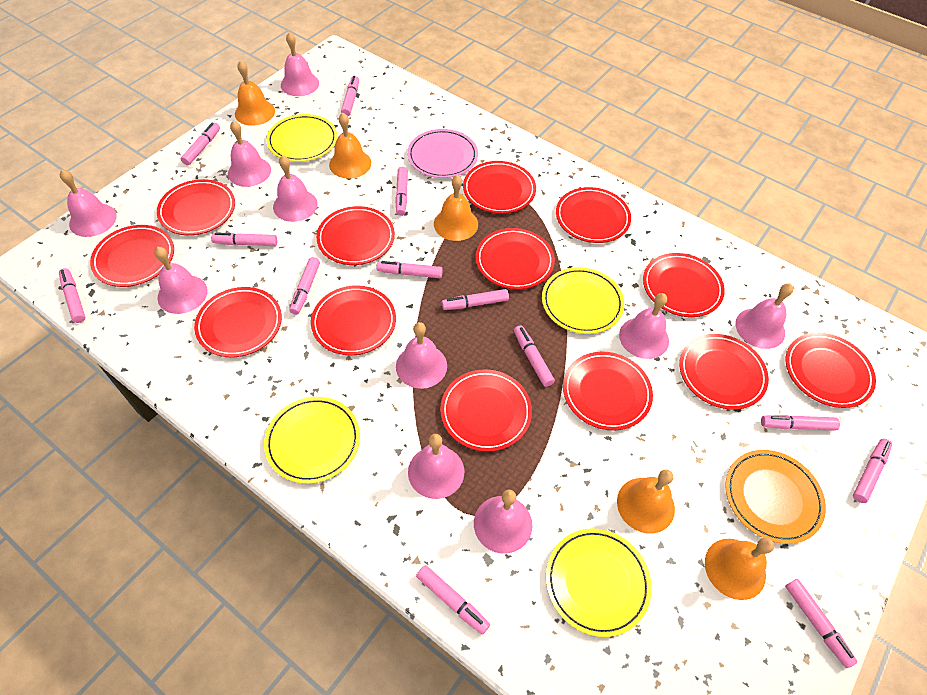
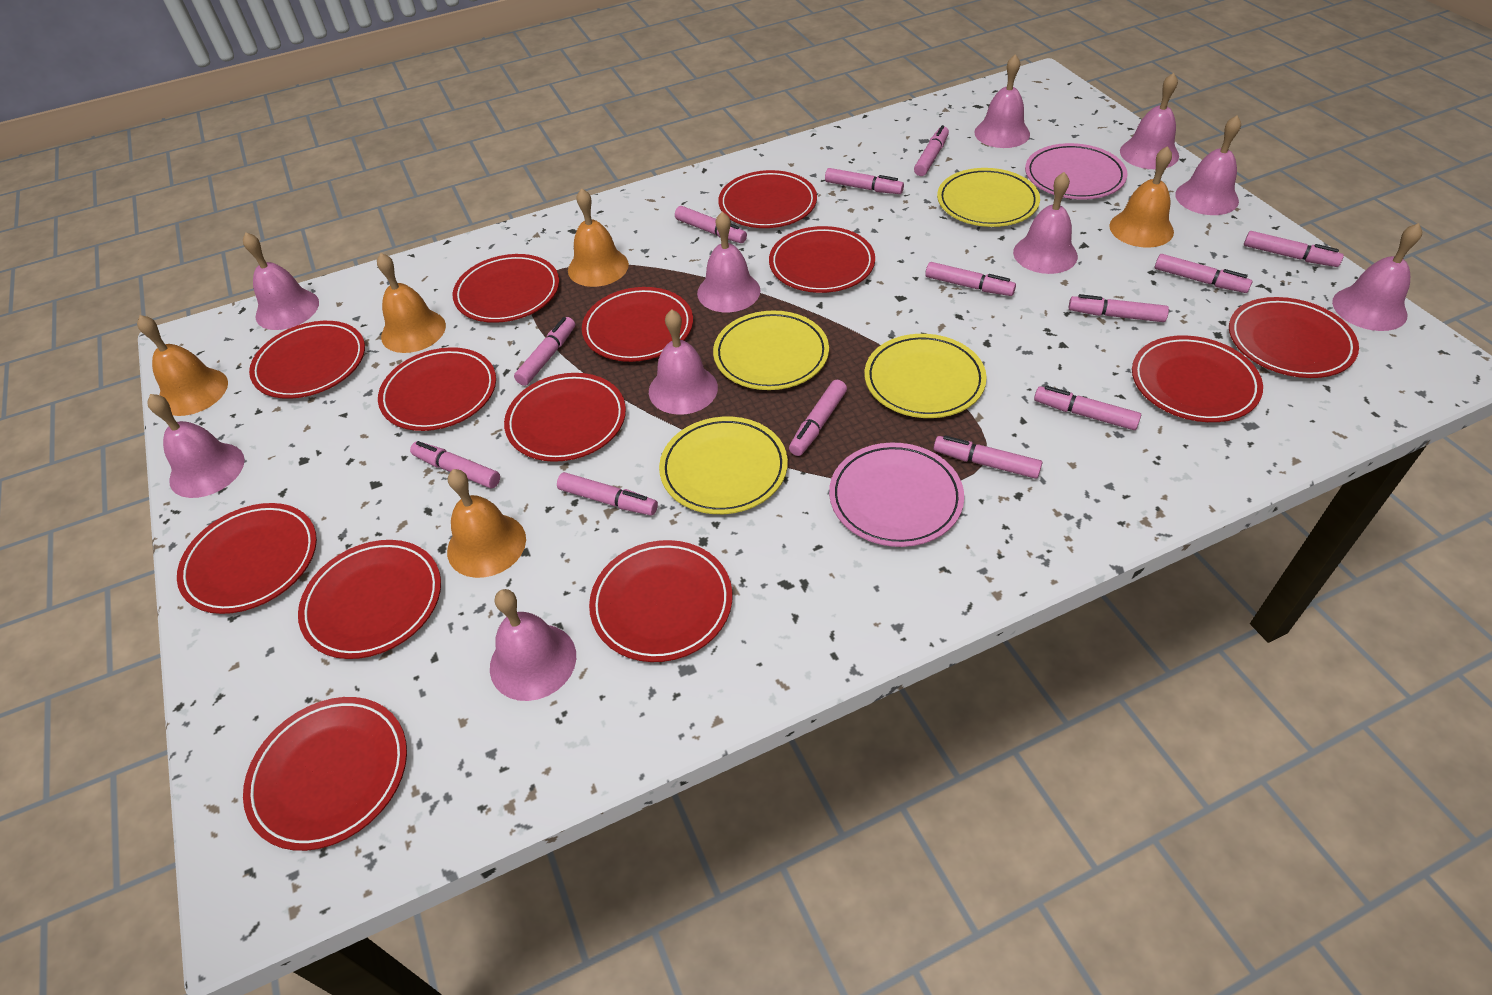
orange plate: 1 -> 0
pink plate: 1 -> 2

